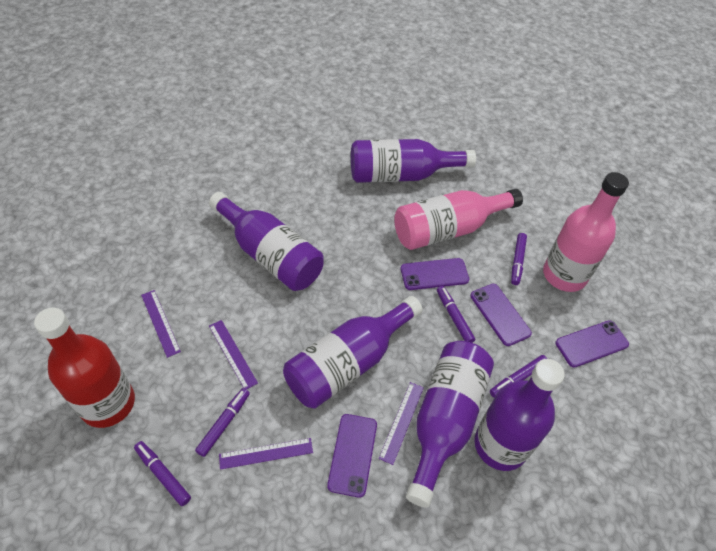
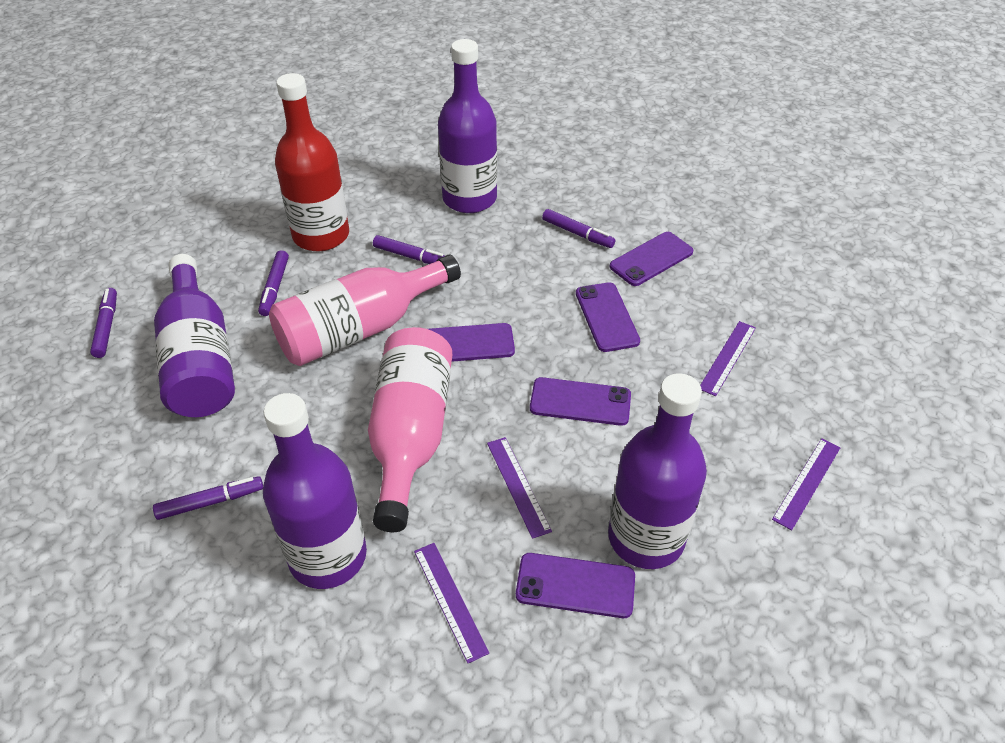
purple bottle: 5 -> 4
purple phone: 4 -> 5

